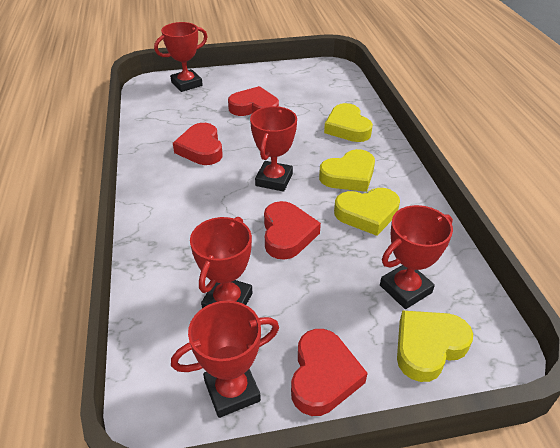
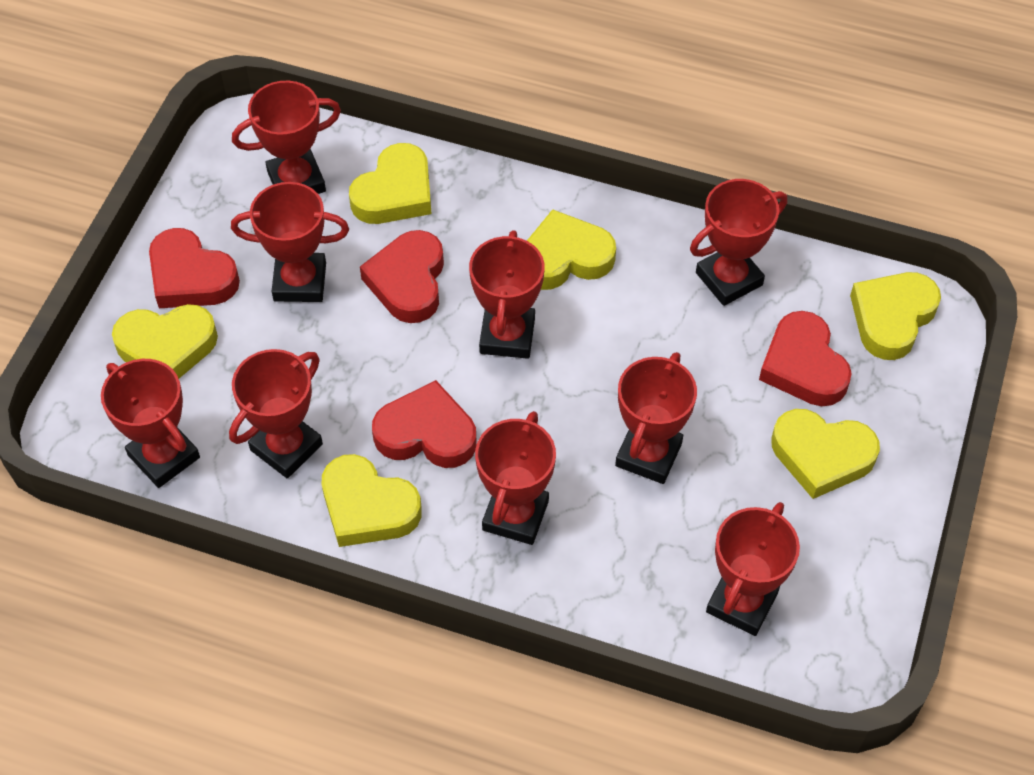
red trophy: 5 -> 9
yellow heart: 4 -> 6

